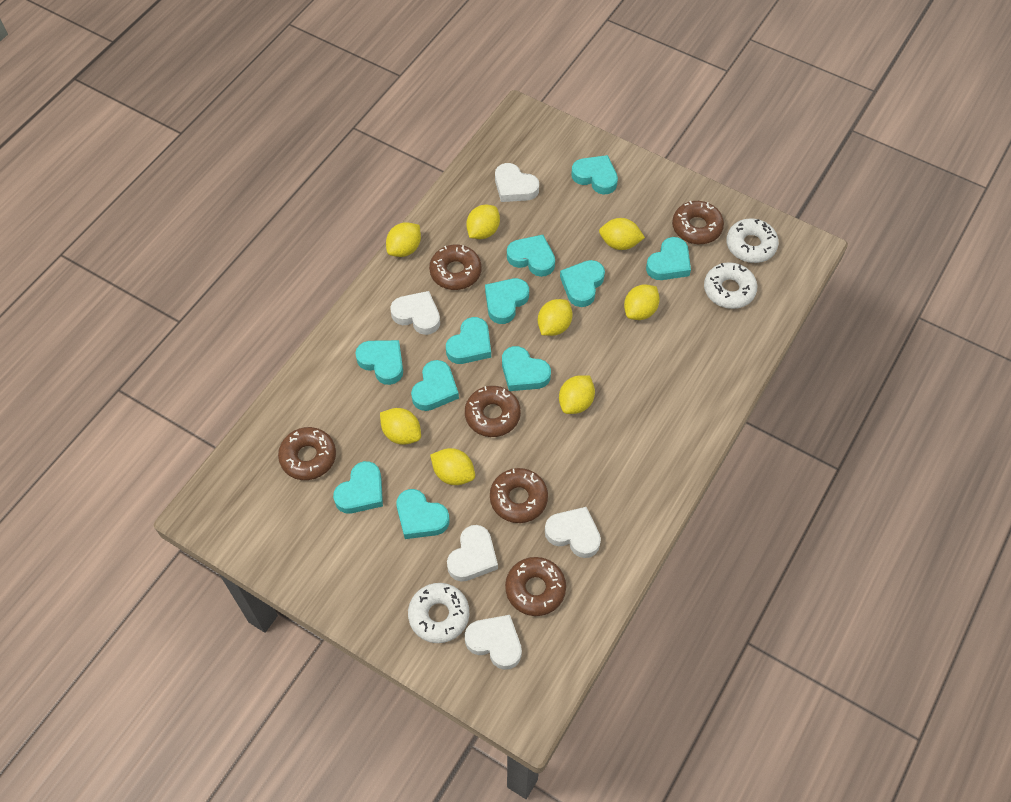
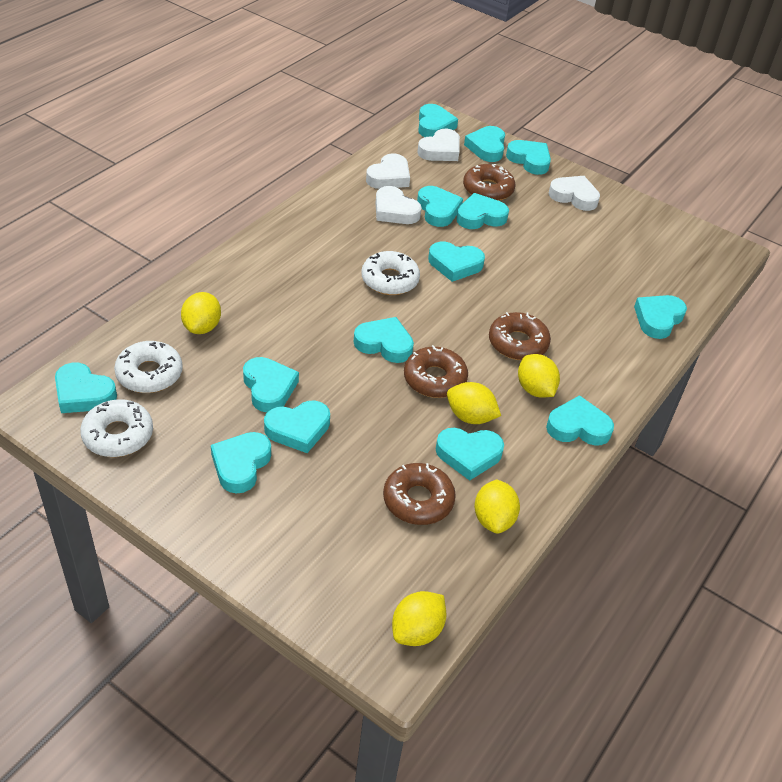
brown donut: 6 -> 4
turquoise heart: 11 -> 14
white heart: 5 -> 4
yellow lemon: 8 -> 5

